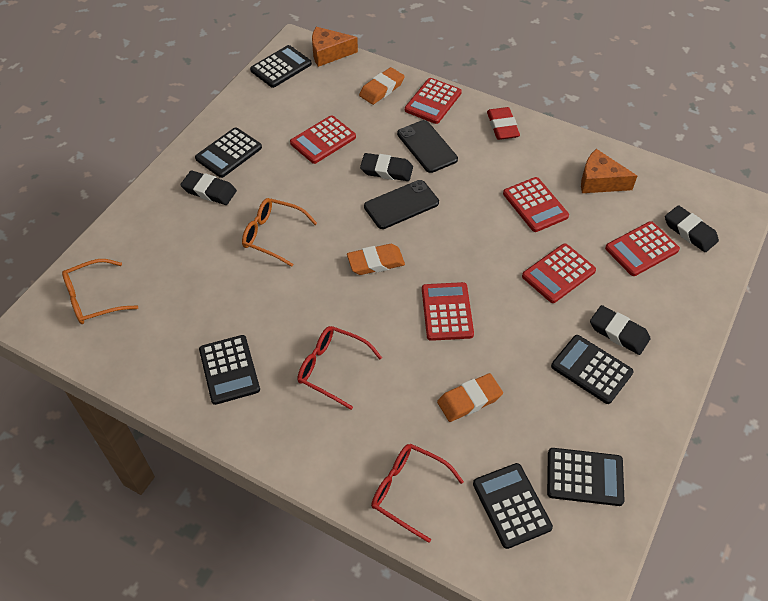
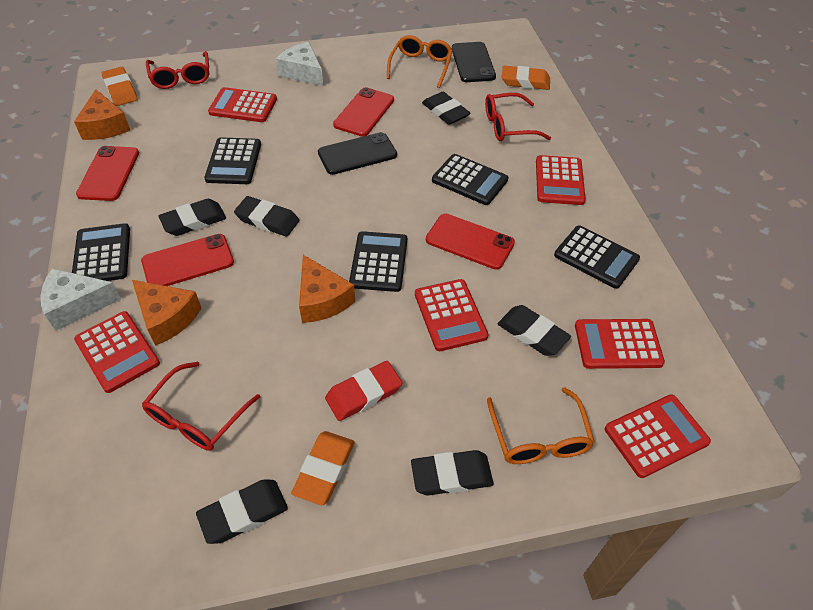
black calculator: 6 -> 5
black eraser: 4 -> 6
orange cheese: 2 -> 3
red glasses: 2 -> 3
red phone: 0 -> 4
white cheese: 0 -> 2

